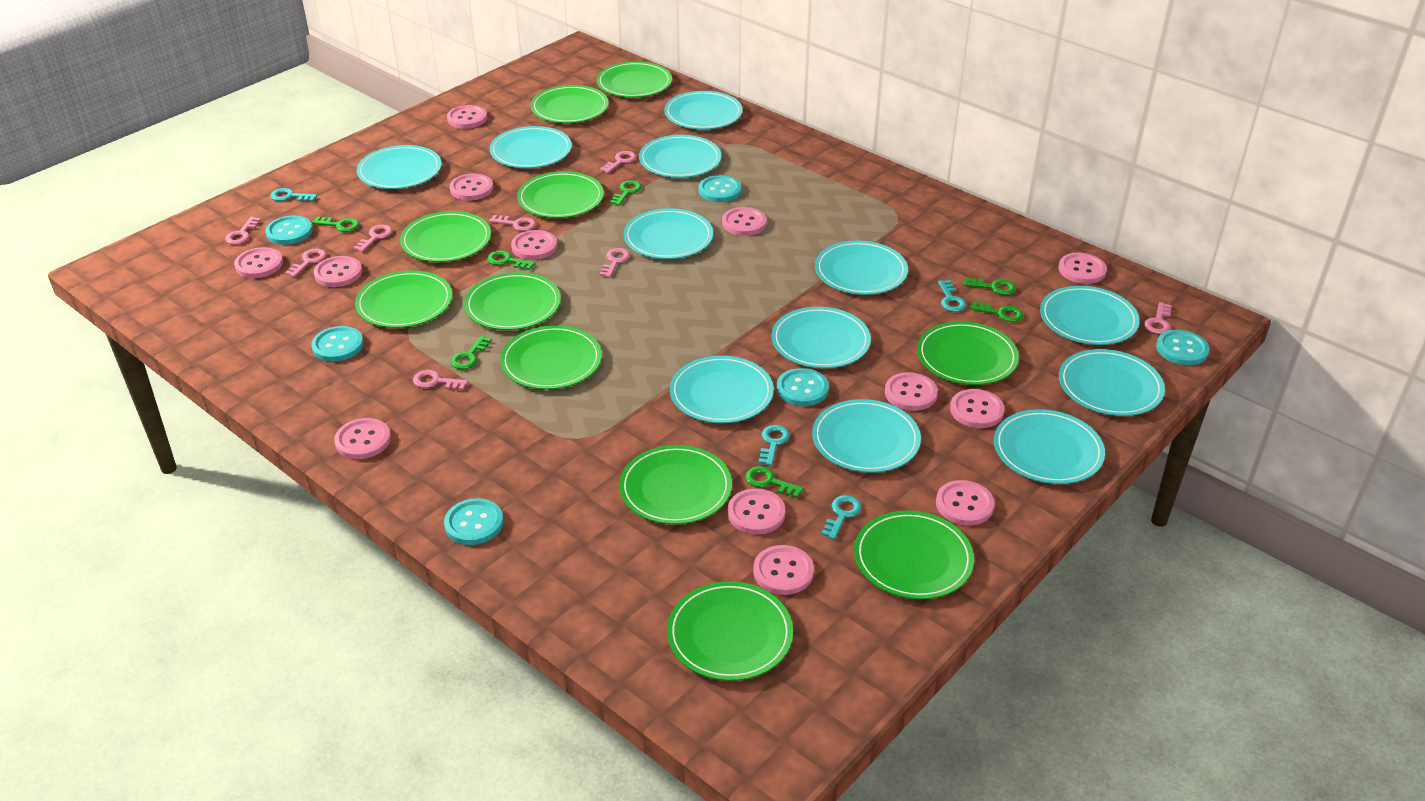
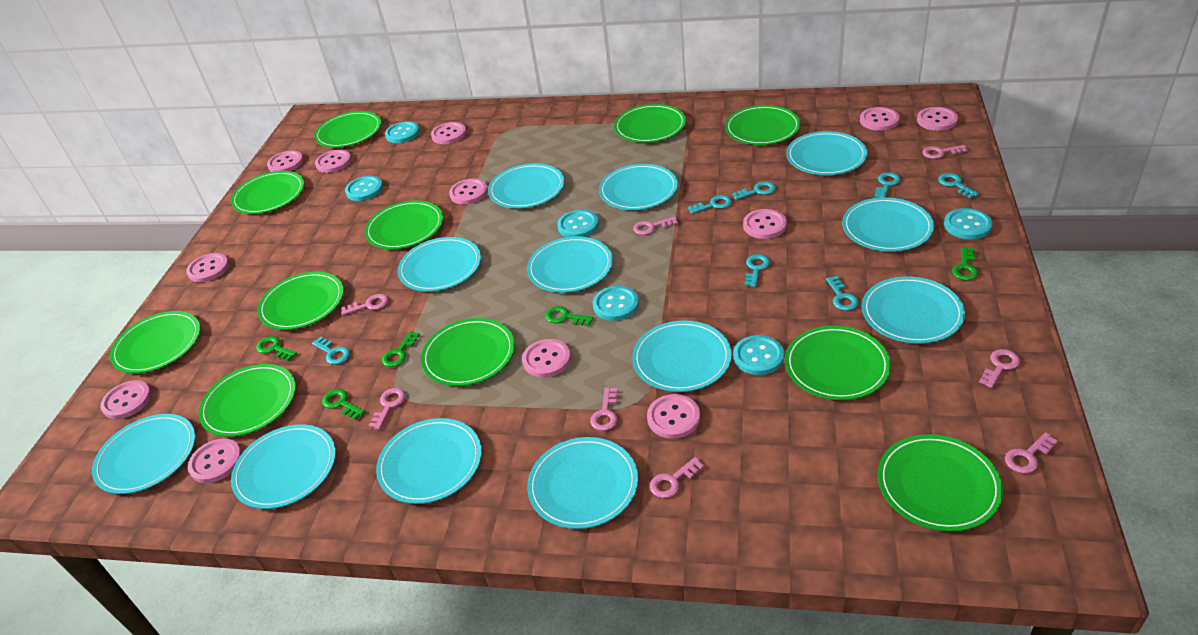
green key: 7 -> 5
pink button: 13 -> 12
turquoise key: 4 -> 7

